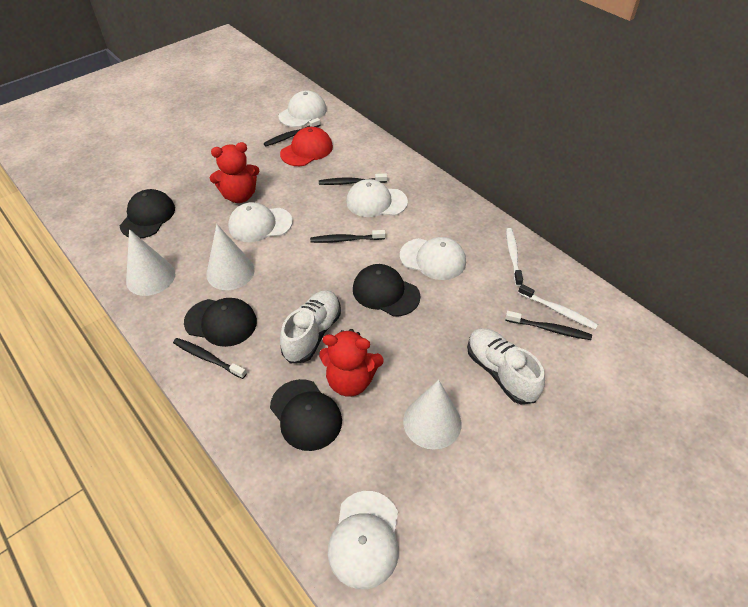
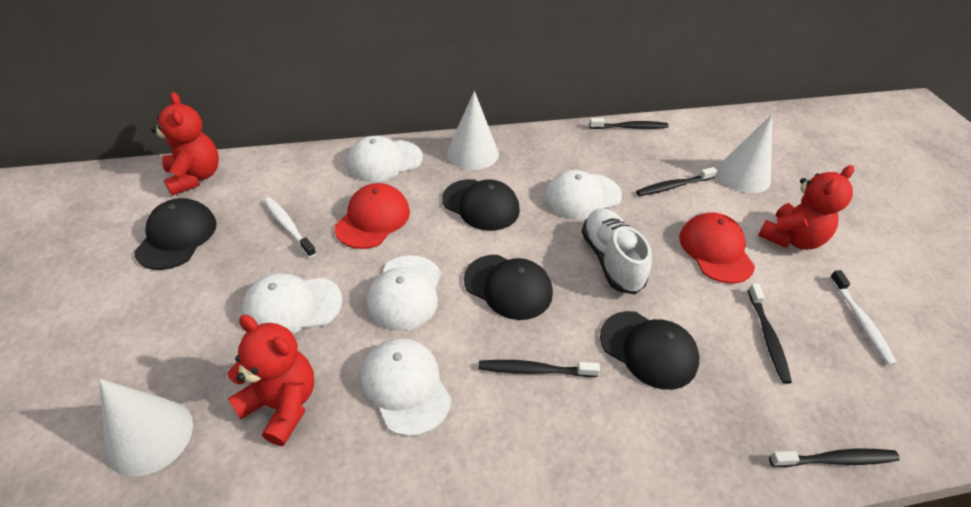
red cap: 1 -> 2
red teddy bear: 2 -> 3
white shoe: 2 -> 1

